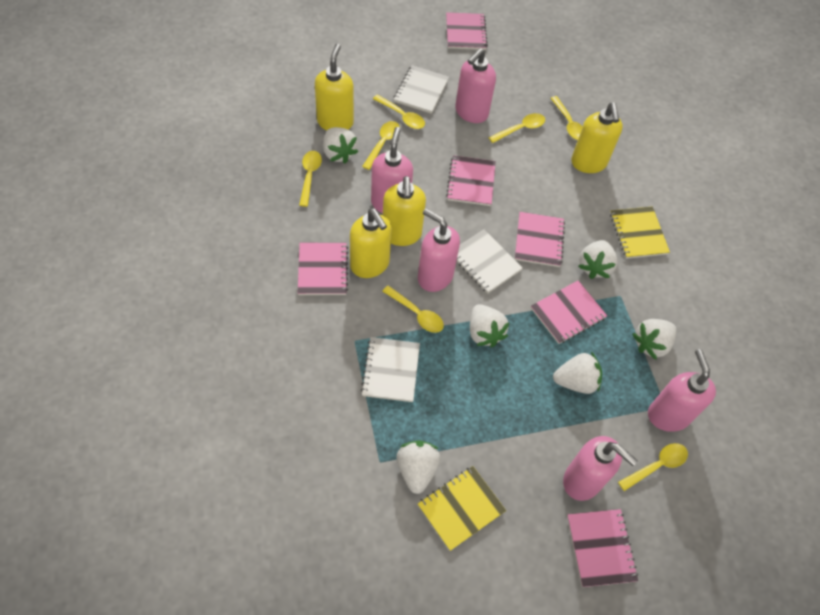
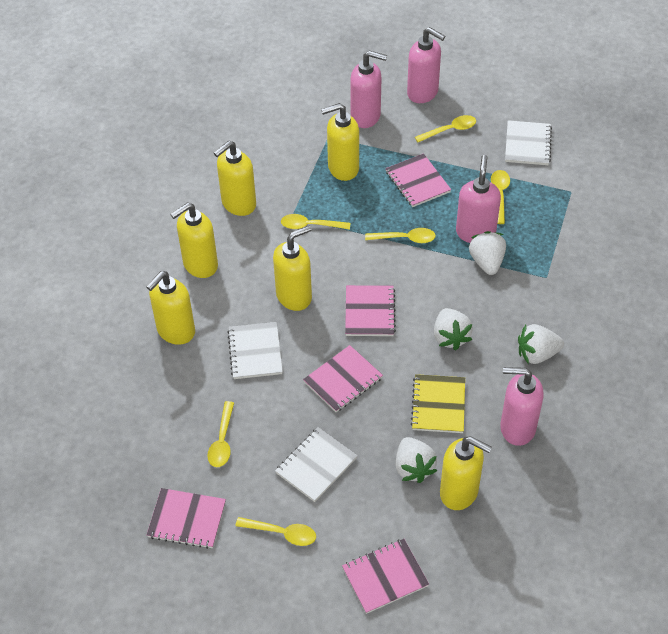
pink notebook: 6 -> 5
pink soap dispenser: 5 -> 4
white strawberry: 6 -> 4
yellow notebook: 2 -> 1
yellow soap dispenser: 4 -> 6
yellow spoon: 7 -> 6

